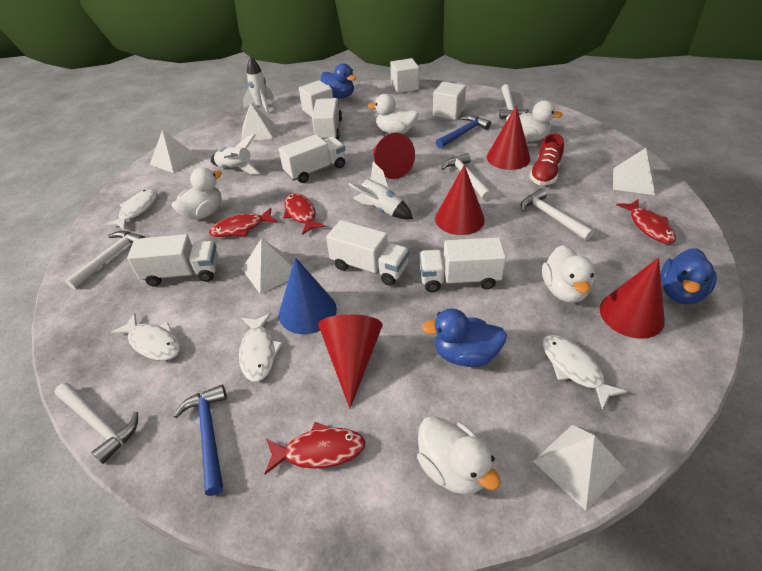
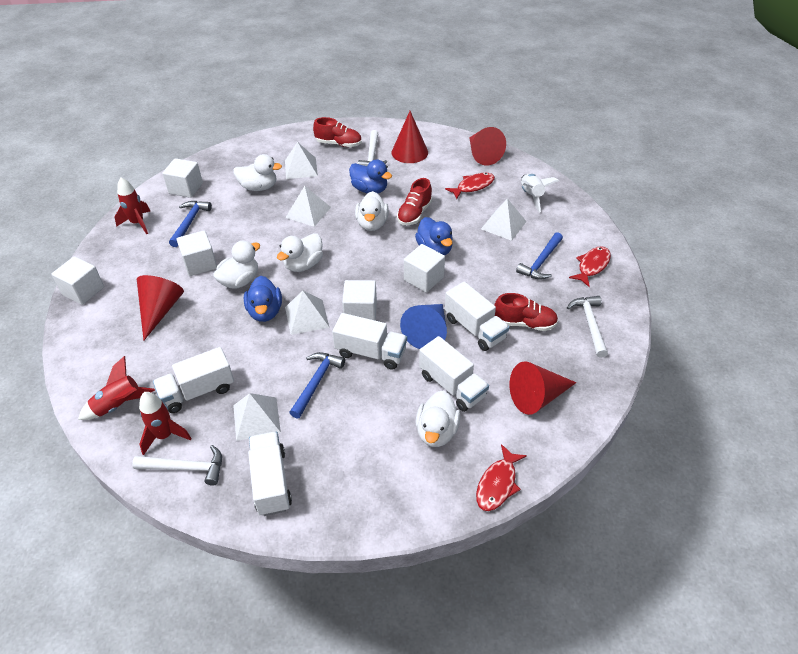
blue hammer: 2 -> 3
red cone: 5 -> 4
red fish: 4 -> 3
red rocket: 0 -> 3
red shoe: 1 -> 3
white cube: 3 -> 5
white fish: 4 -> 0
white hammer: 5 -> 3
white rocket: 3 -> 1

